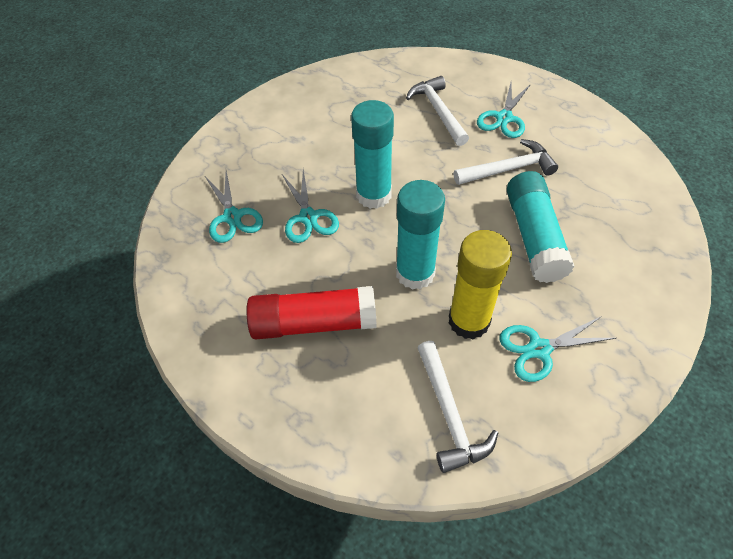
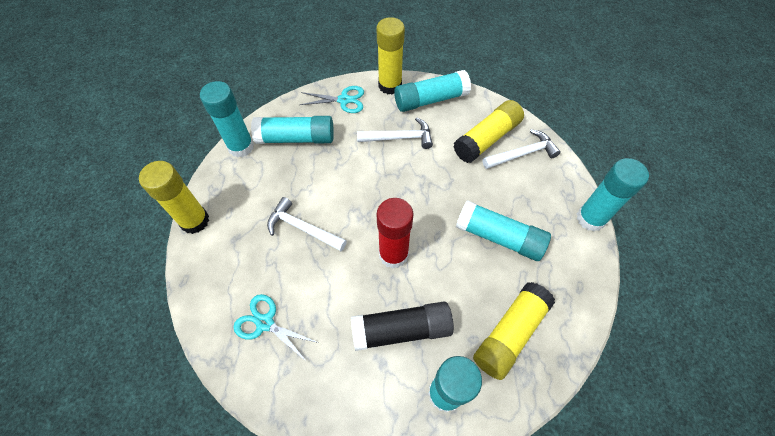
black glue stick: 0 -> 1
turquoise glue stick: 3 -> 6
turquoise scissors: 4 -> 2
yellow glue stick: 1 -> 4

